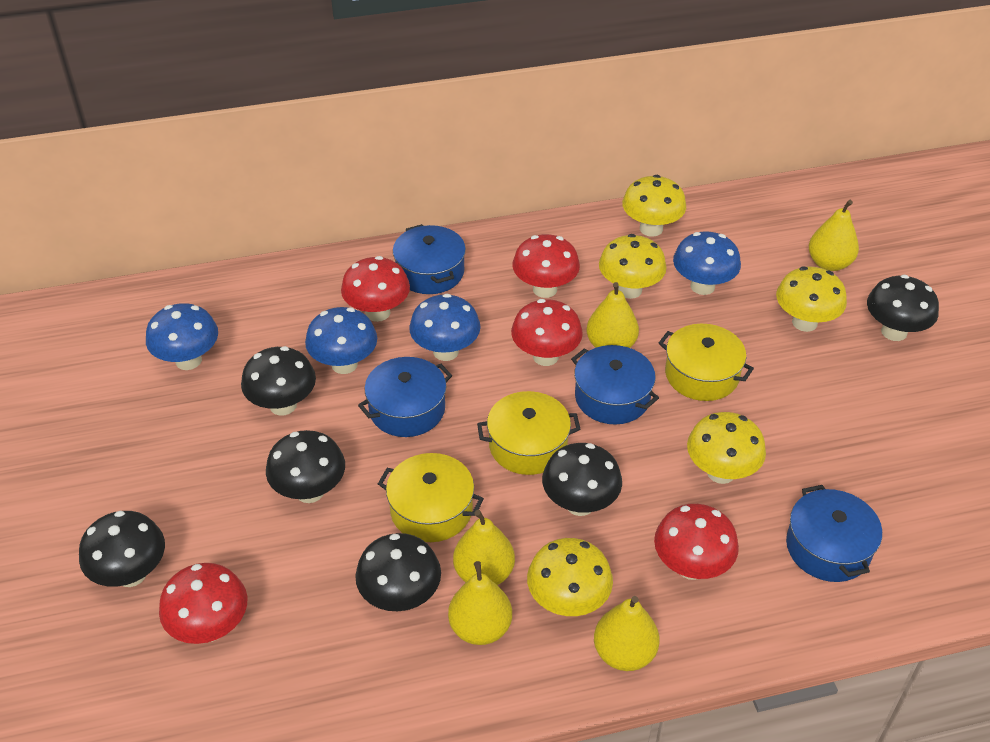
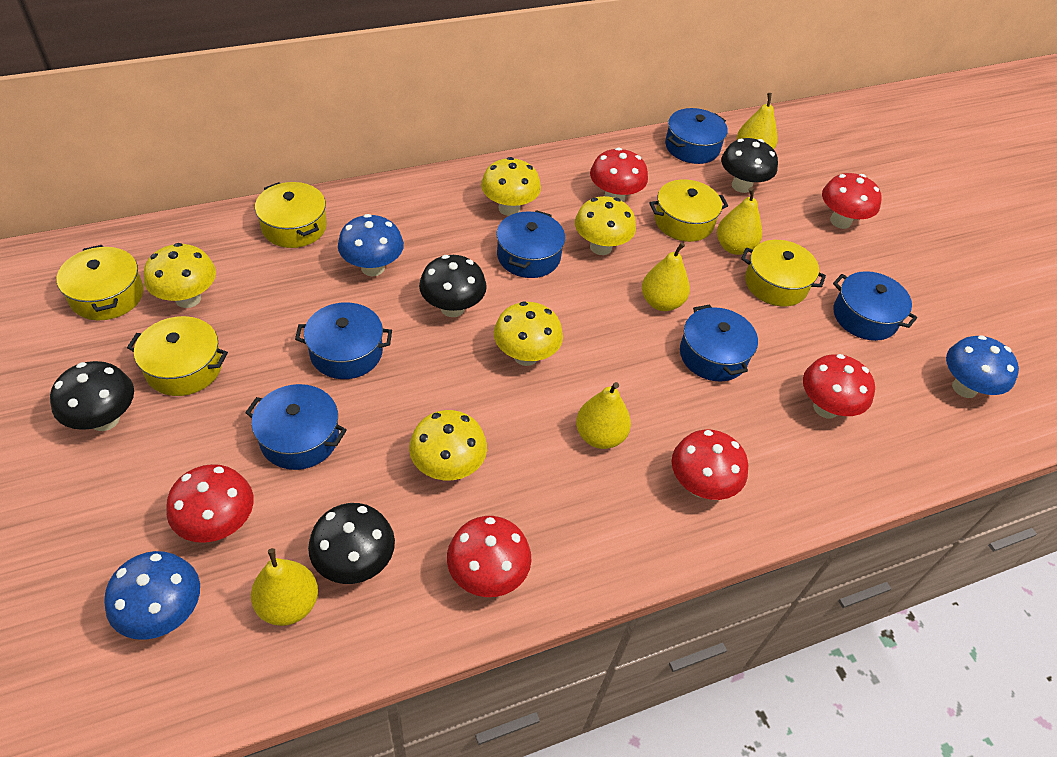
black mushroom: 6 -> 4
blue mushroom: 4 -> 3
blue pot: 4 -> 6
red mushroom: 5 -> 6
yellow pot: 3 -> 5

